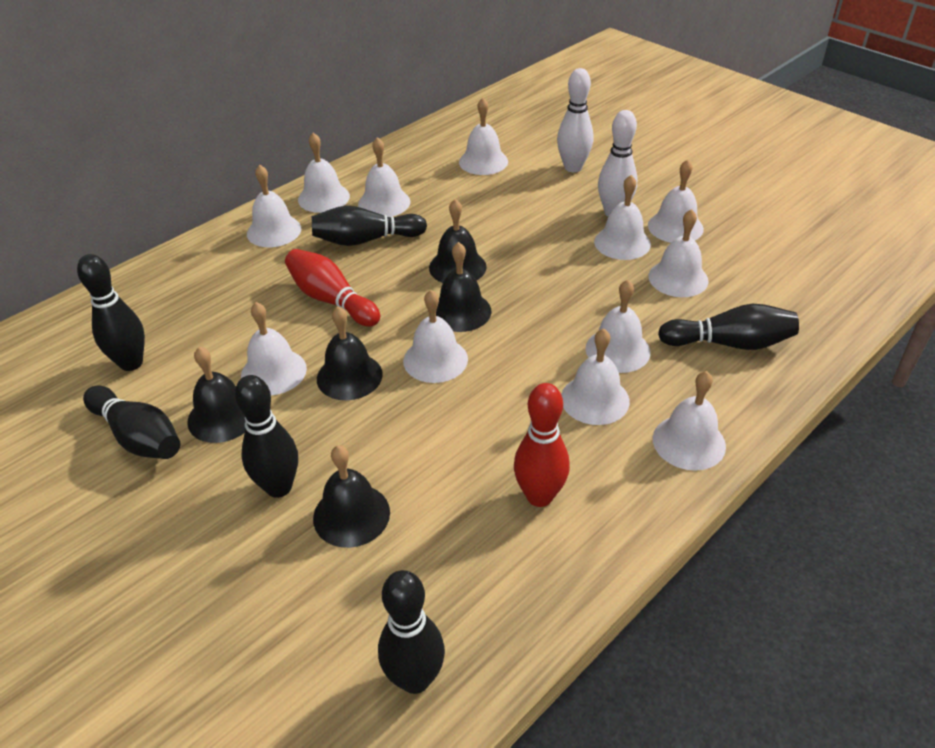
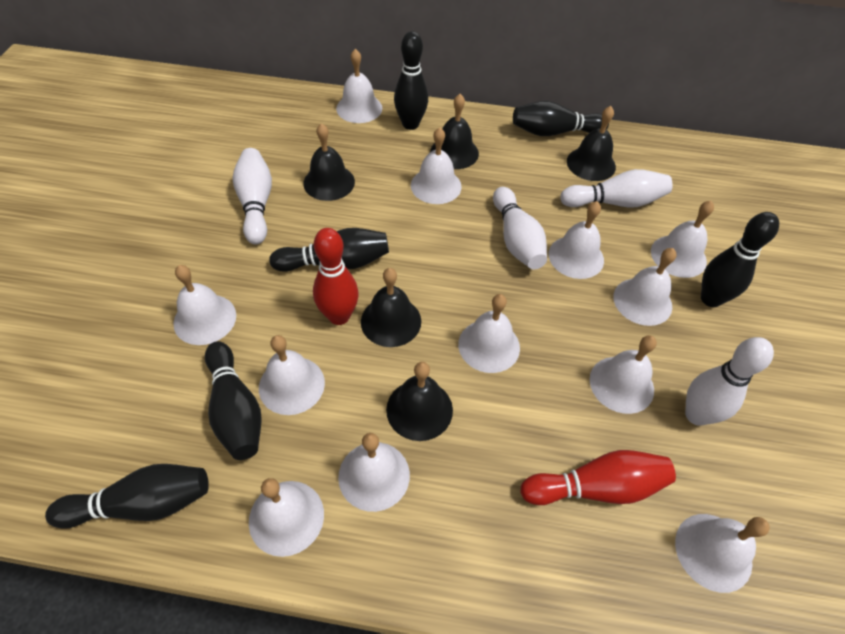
white bowling pin: 2 -> 4

